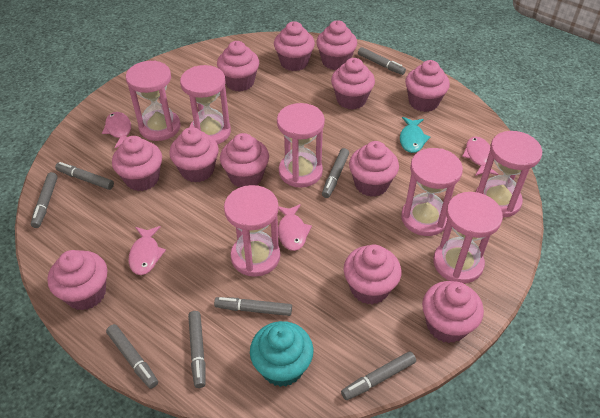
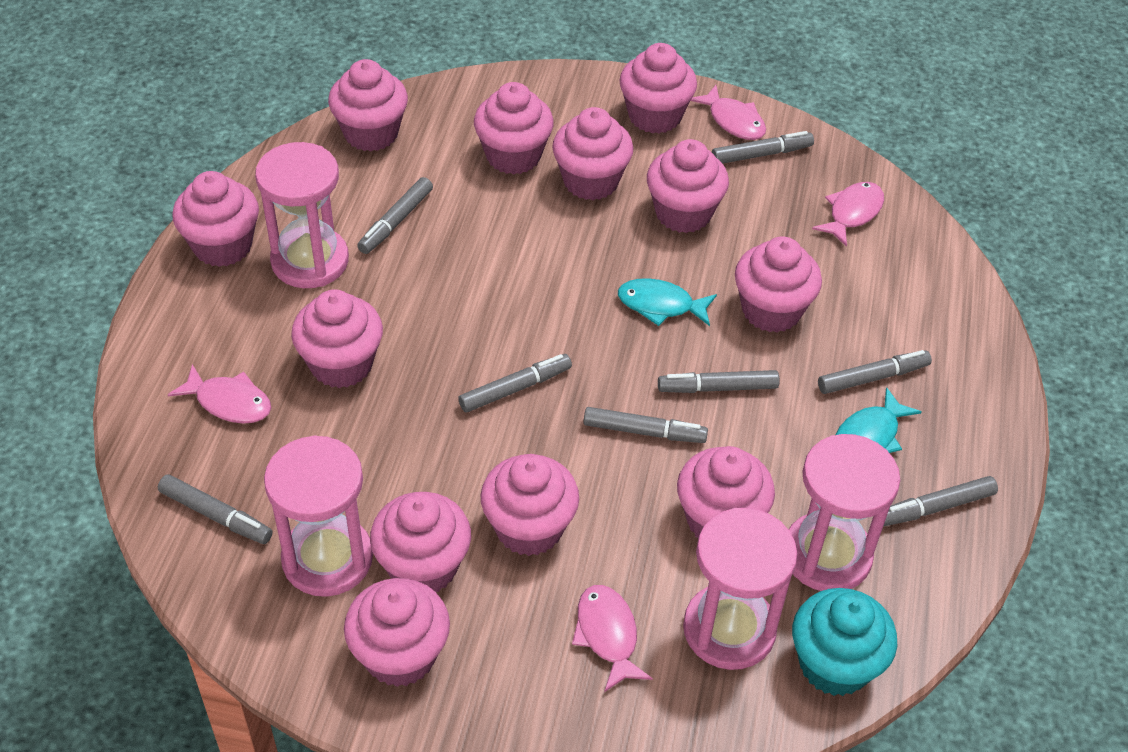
pink hourglass: 7 -> 4
turquoise fish: 1 -> 2

